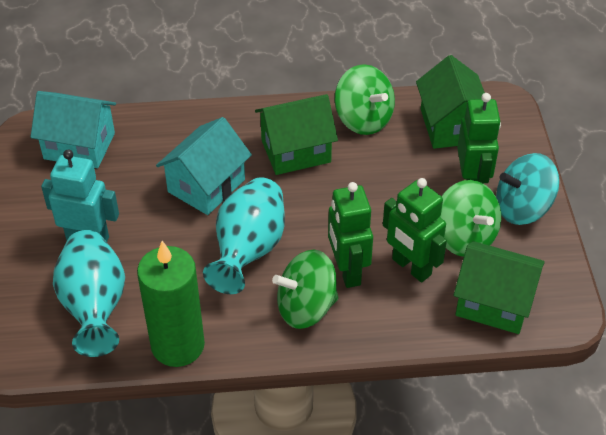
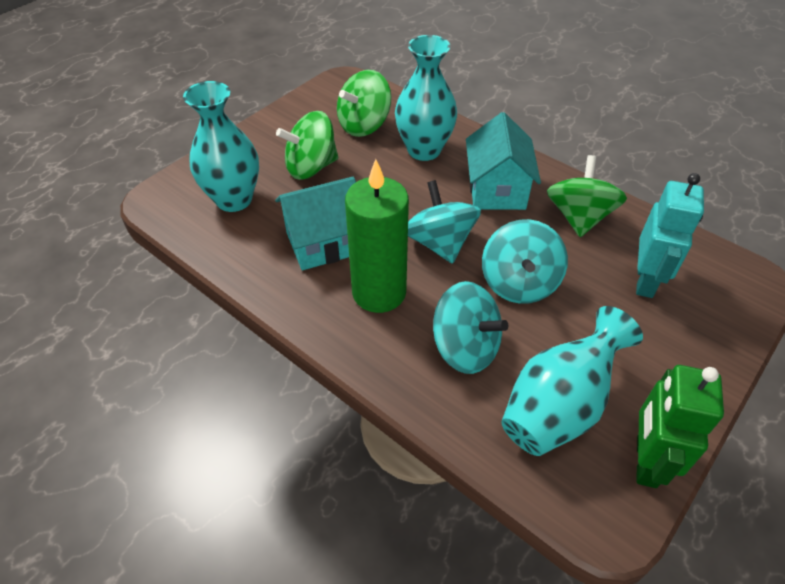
green house: 3 -> 0
green robot: 3 -> 1
turquoise spinning top: 1 -> 3
turquoise vase: 2 -> 3

